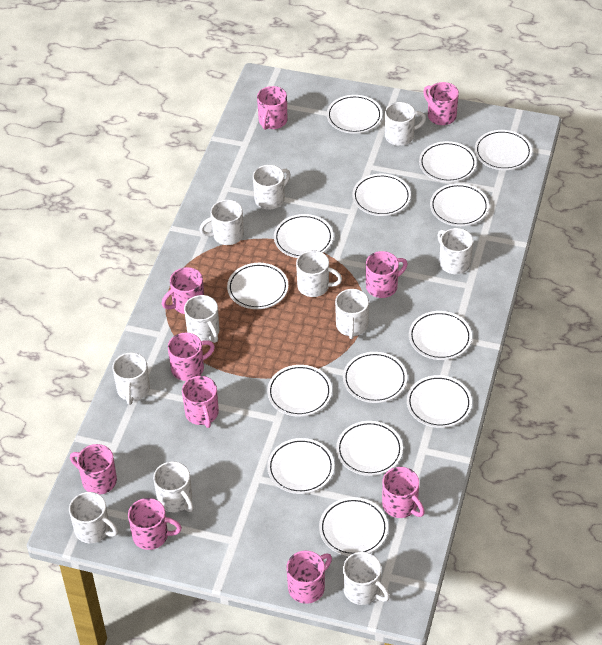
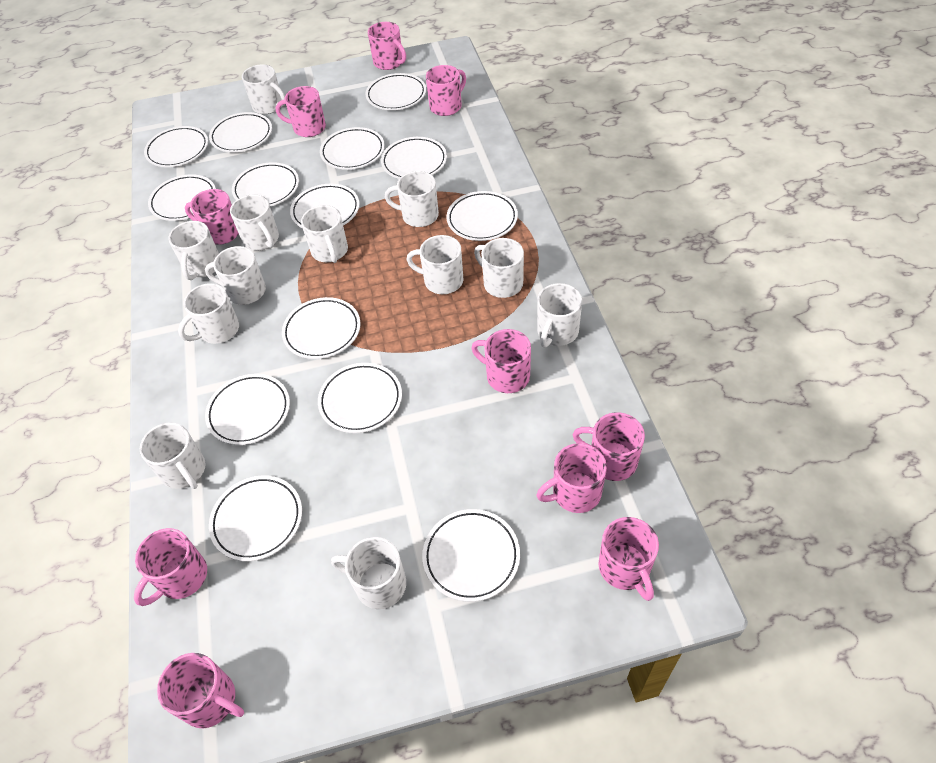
white mug: 11 -> 12

